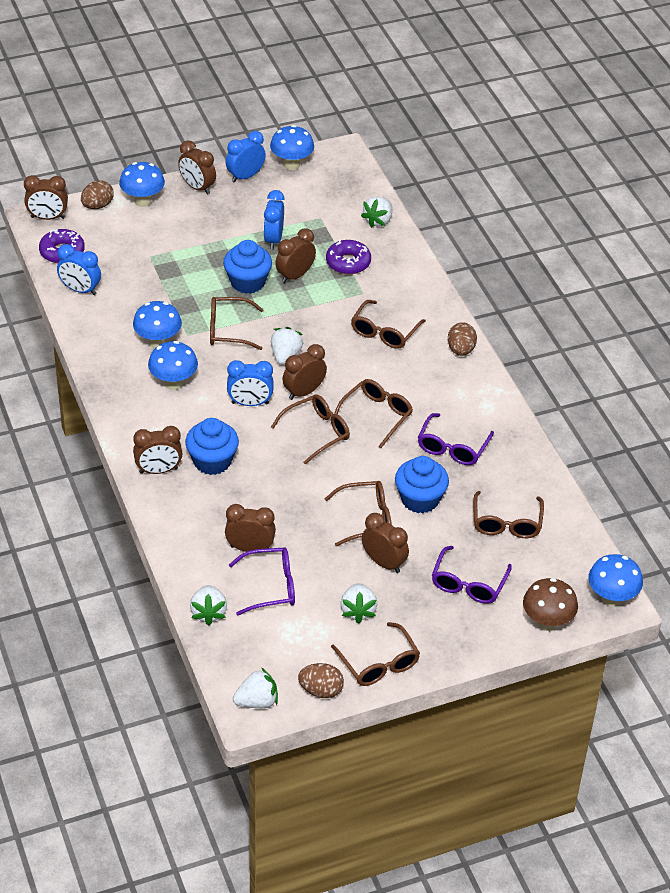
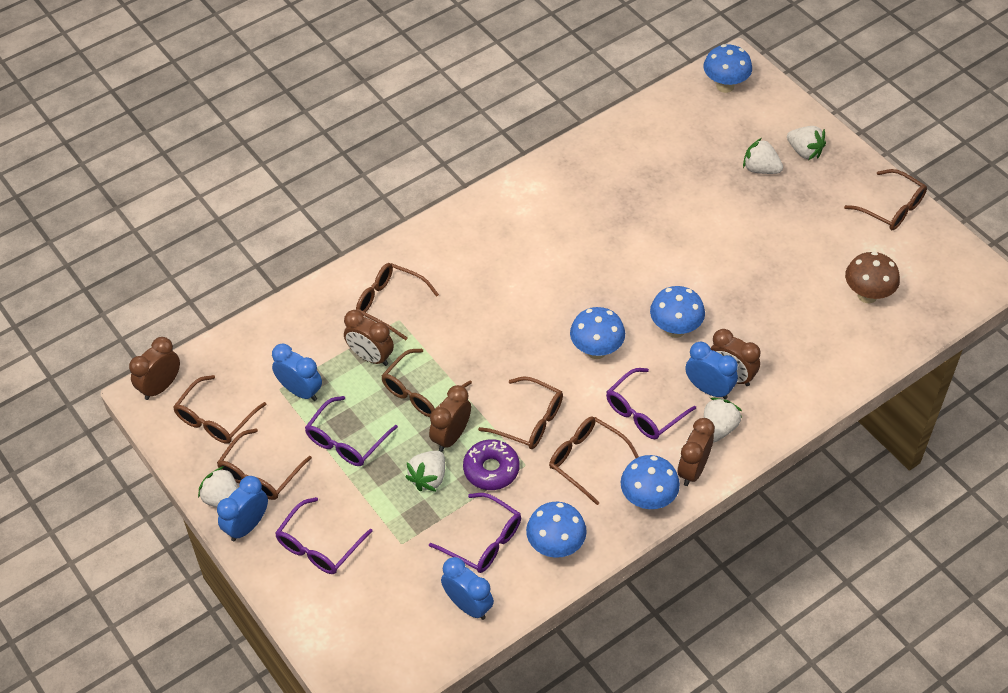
blue cupcake: 3 -> 0
brown clock: 7 -> 5
brown egg: 3 -> 0
purple donut: 2 -> 1
purple glasses: 3 -> 4

